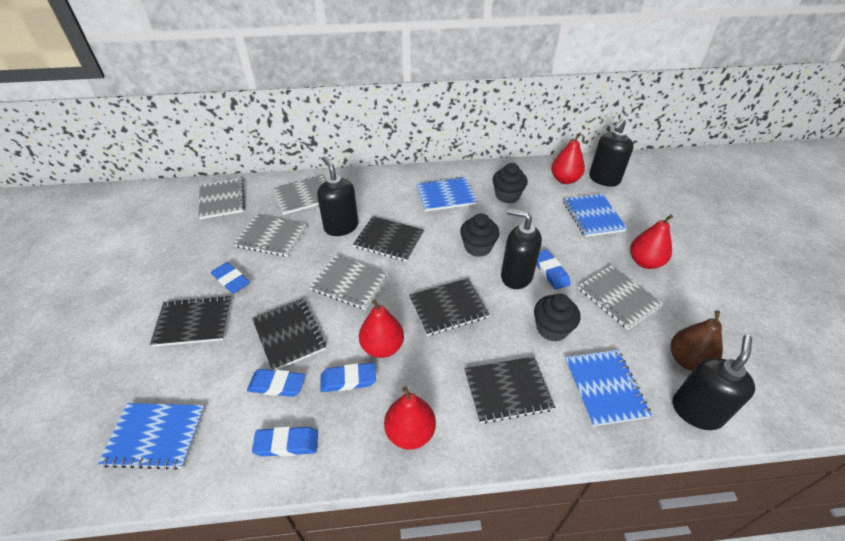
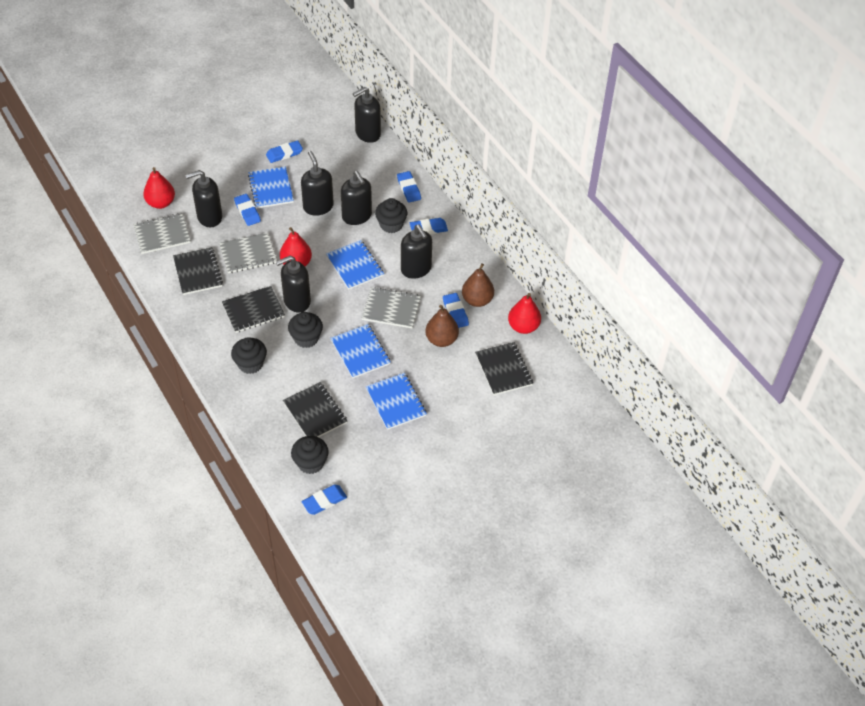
black cupcake: 3 -> 4
black notebook: 5 -> 4
black soap dispenser: 4 -> 6
blue eraser: 5 -> 6
brown pear: 1 -> 2
grey notebook: 5 -> 3
red pear: 4 -> 3

